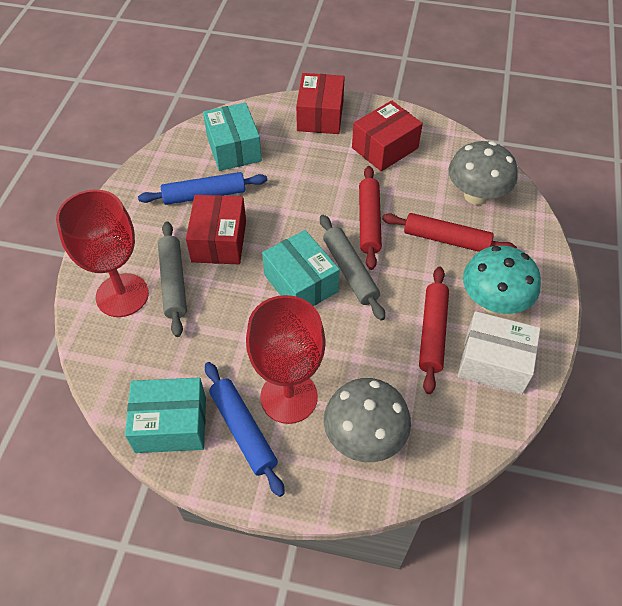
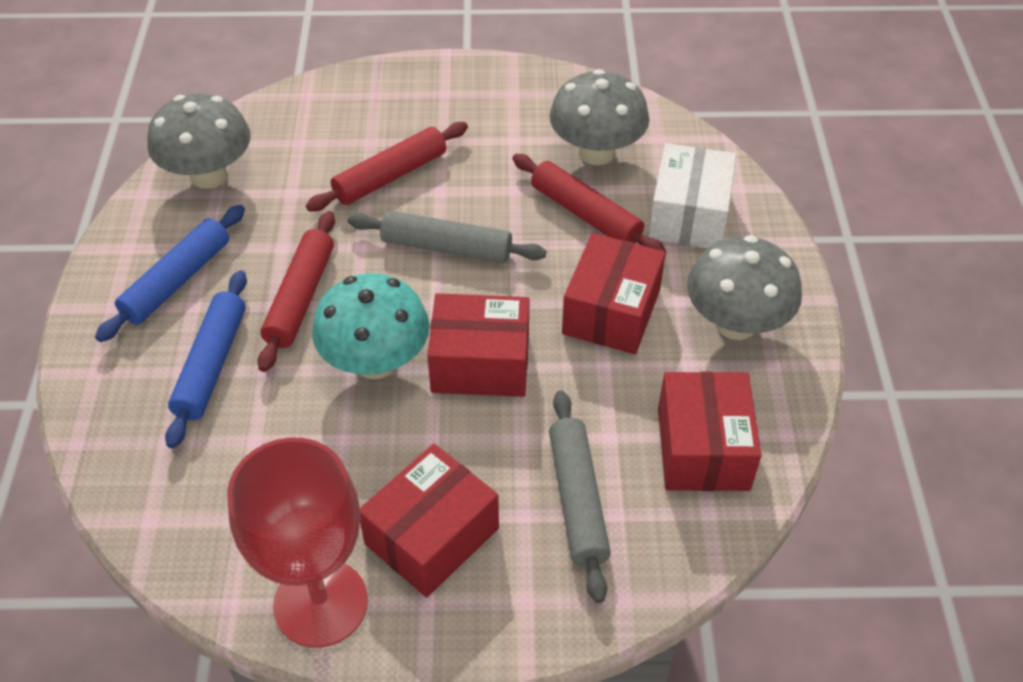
grey mushroom: 2 -> 3
red box: 3 -> 4
red goblet: 2 -> 1
turquoise box: 3 -> 0

